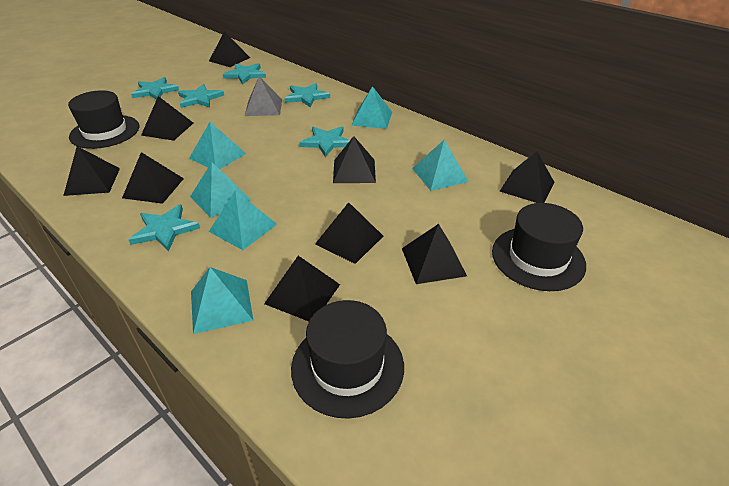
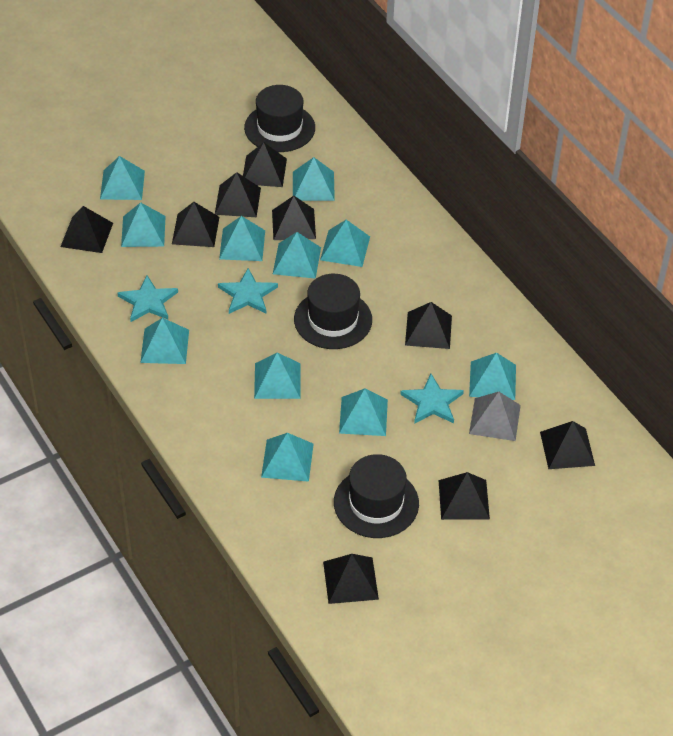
turquoise pyramid: 6 -> 11
turquoise star: 6 -> 3

